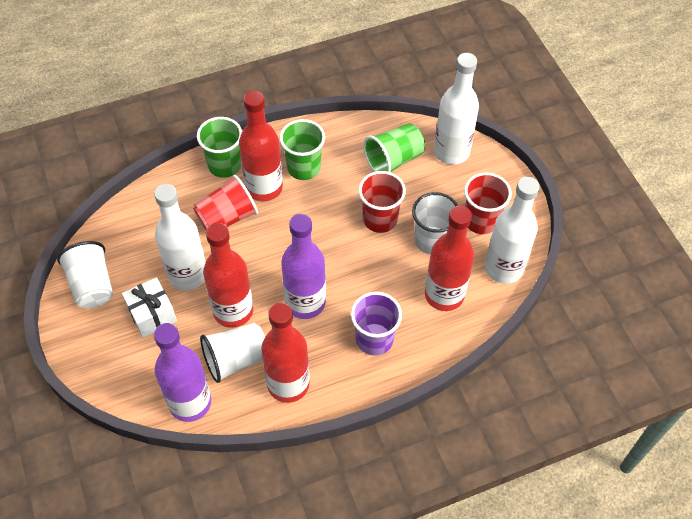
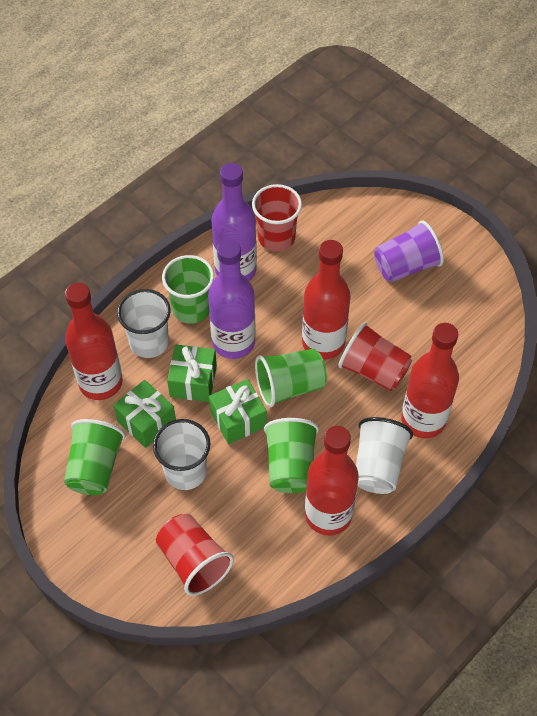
green cup: 3 -> 4
green gift: 0 -> 3
white bottle: 3 -> 0
white gift: 1 -> 0

